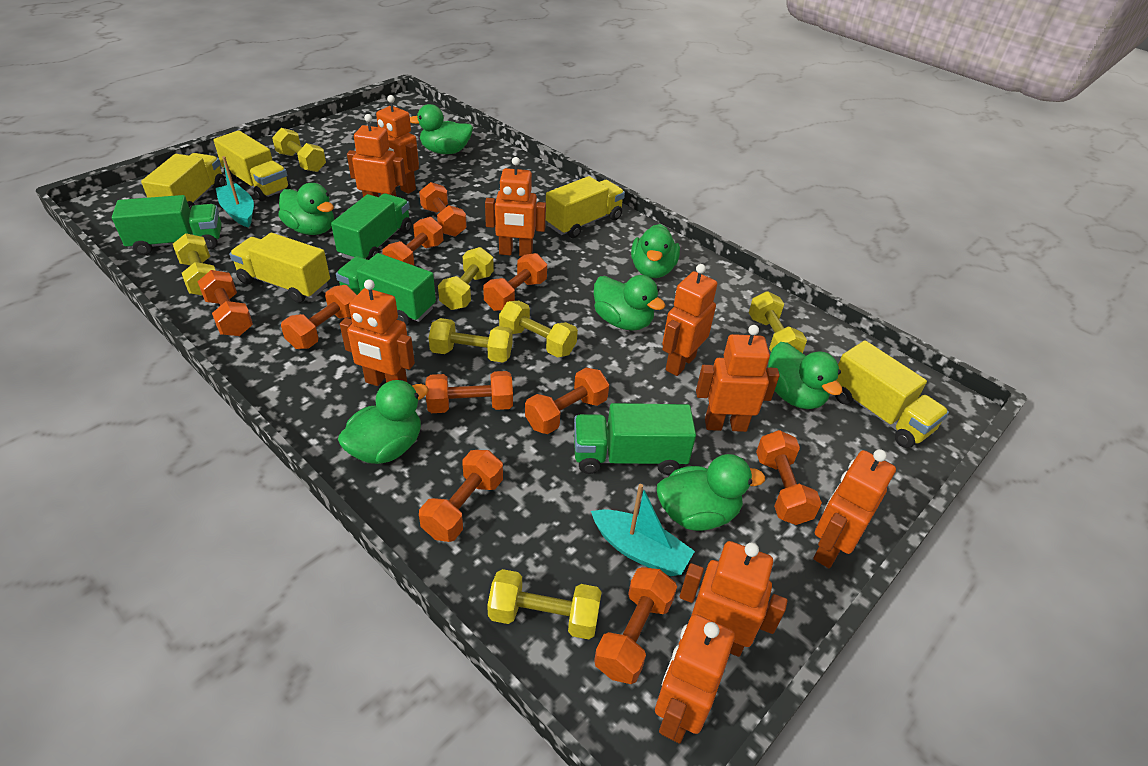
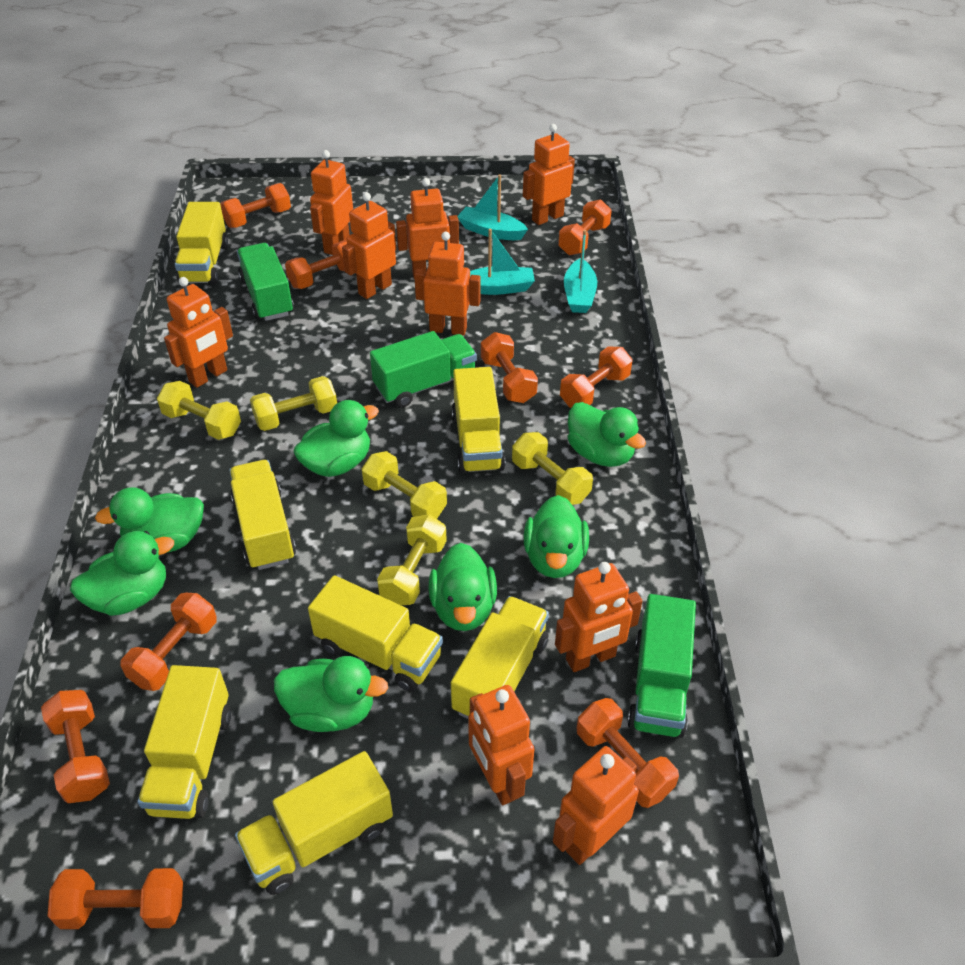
green truck: 4 -> 3
orange dumbbell: 10 -> 9
turquoise boat: 2 -> 3
yellow dumbbell: 7 -> 5
yellow truck: 5 -> 7

